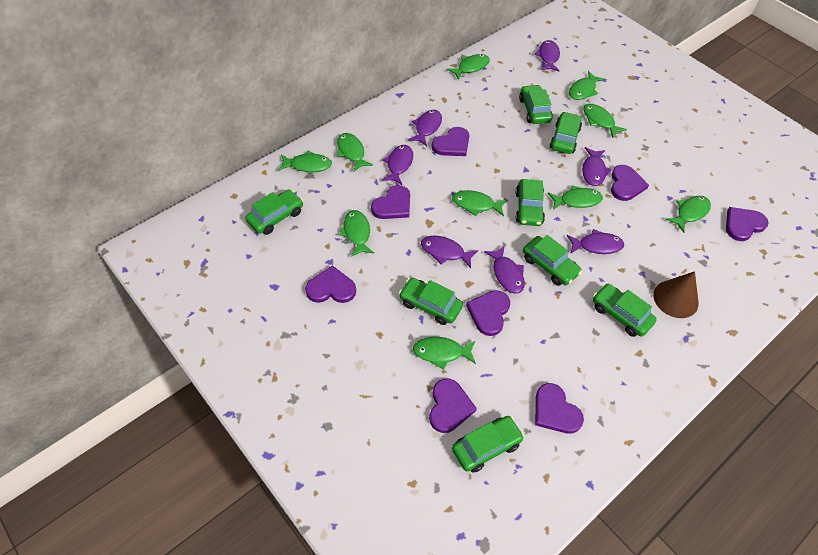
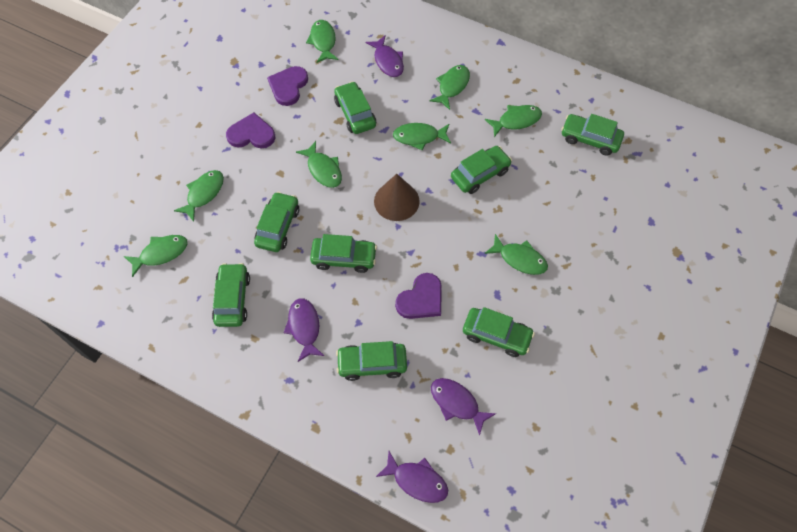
green fish: 10 -> 8
purple fish: 7 -> 4
purple heart: 8 -> 3

